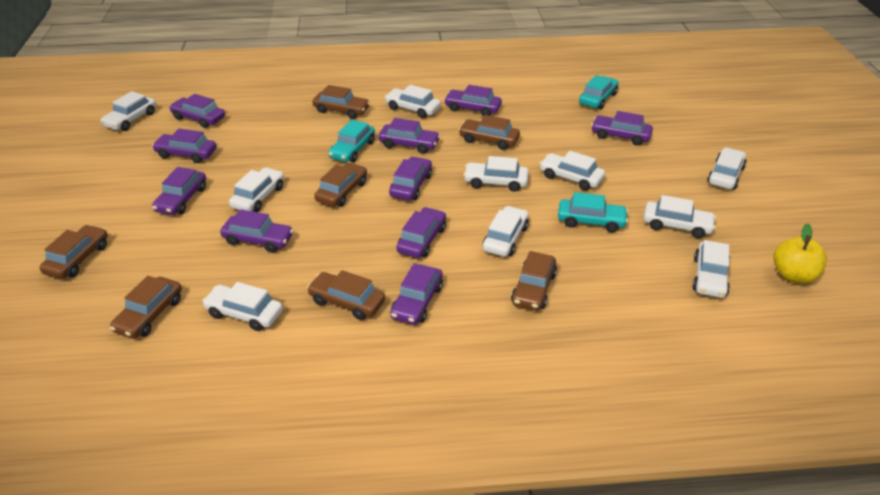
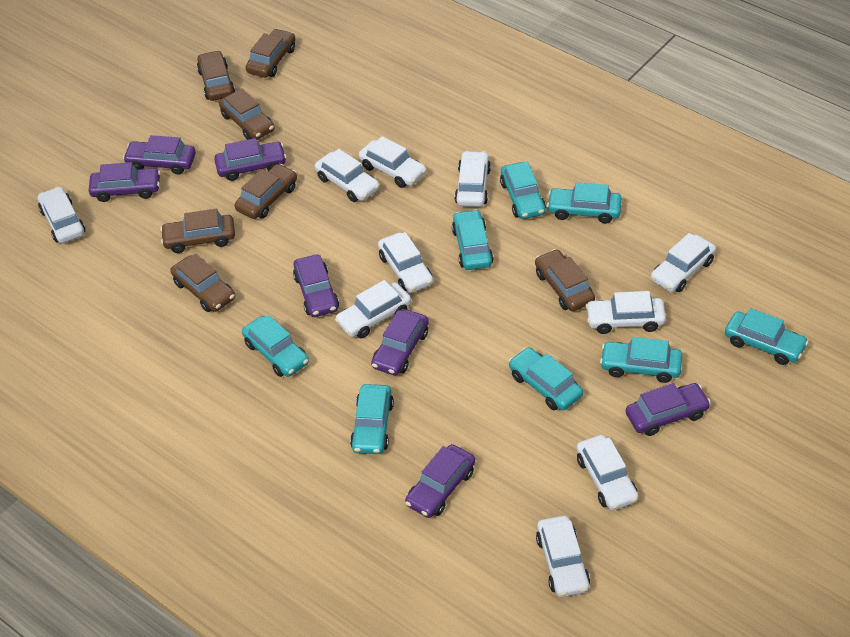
purple car: 10 -> 7
turquoise car: 3 -> 8
yellow apple: 1 -> 0

